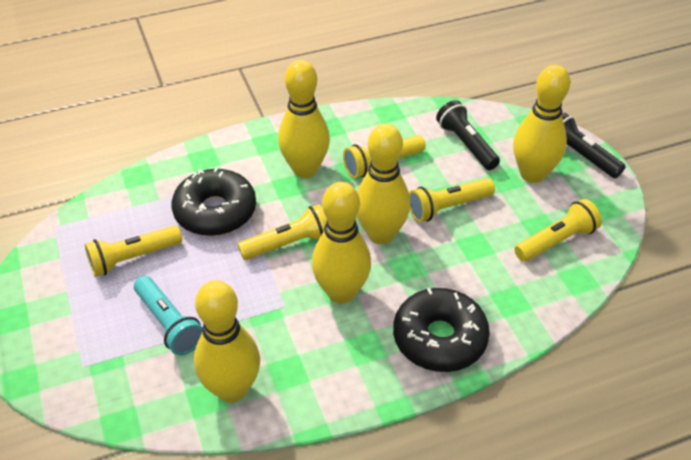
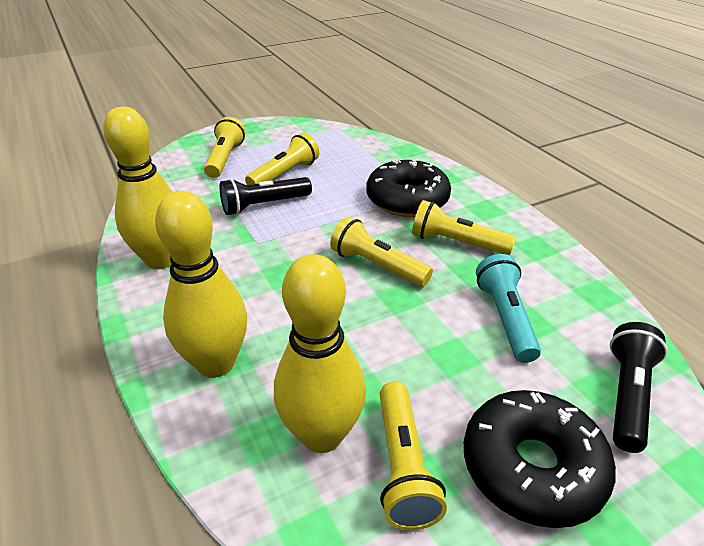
yellow bowling pin: 5 -> 3

